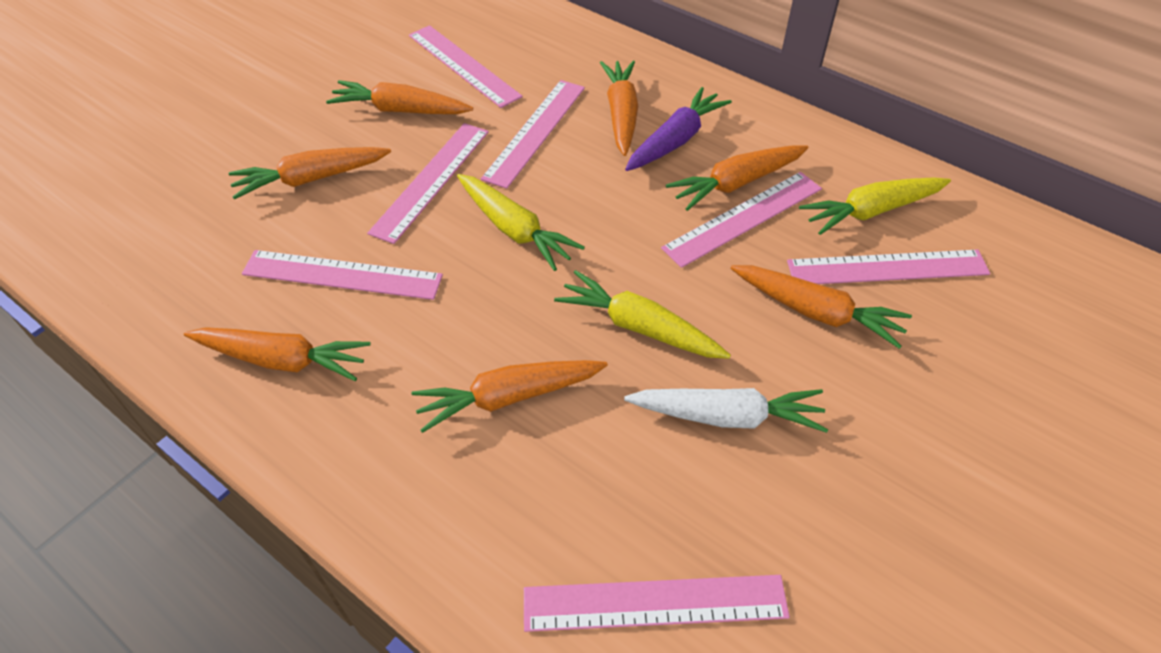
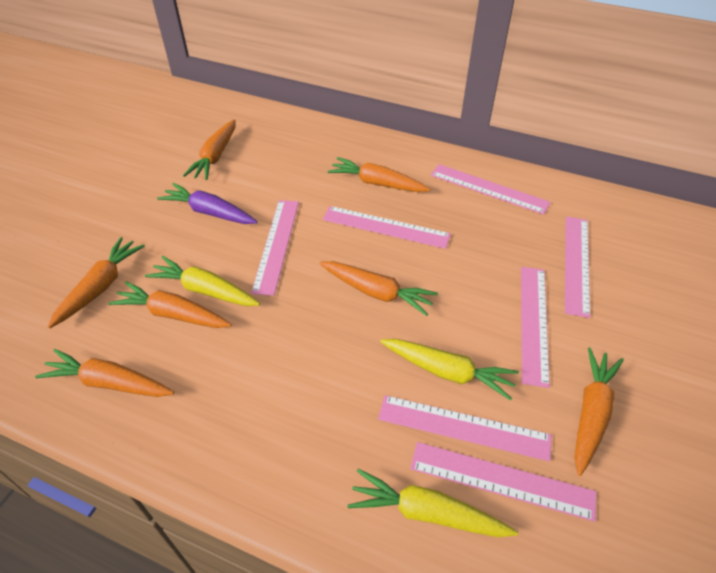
white carrot: 1 -> 0

